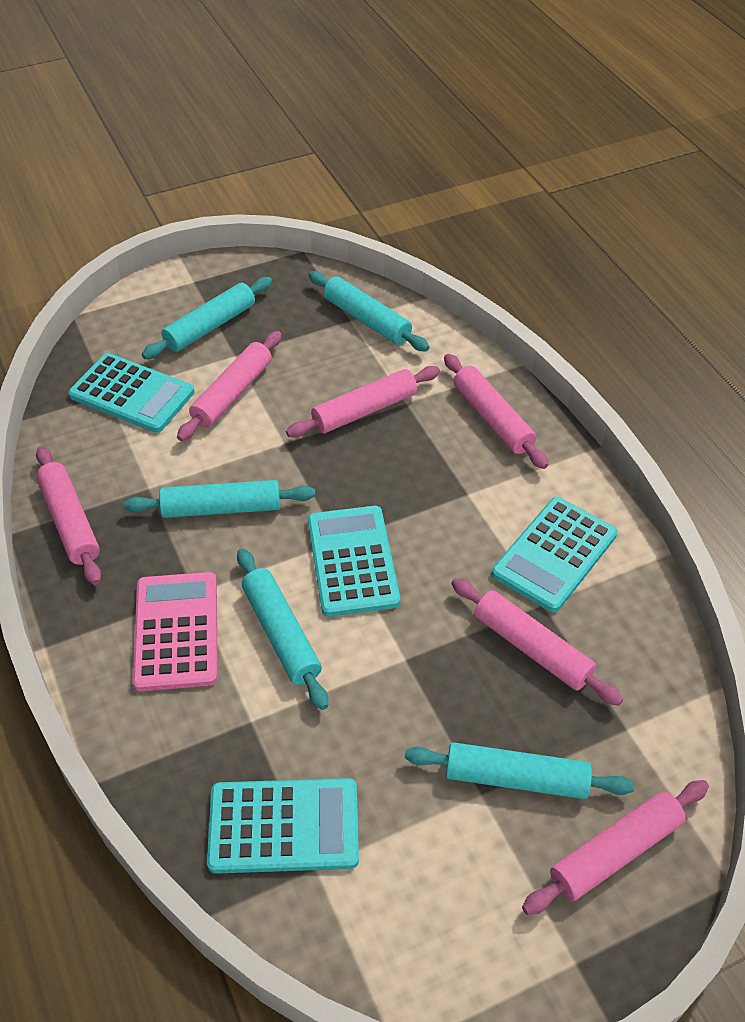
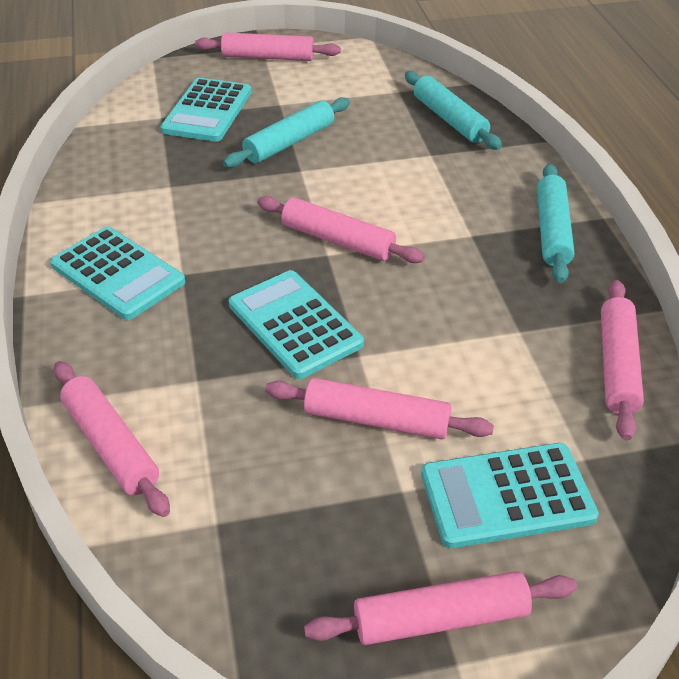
pink calculator: 1 -> 0
turquoise rolling pin: 5 -> 3

